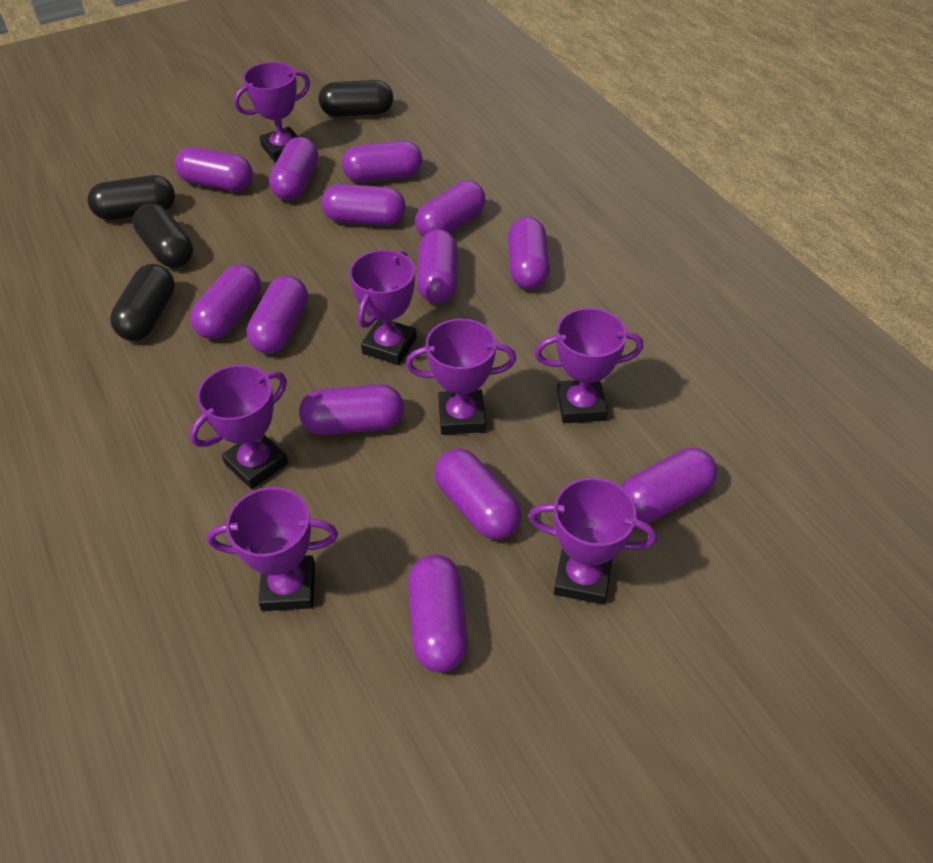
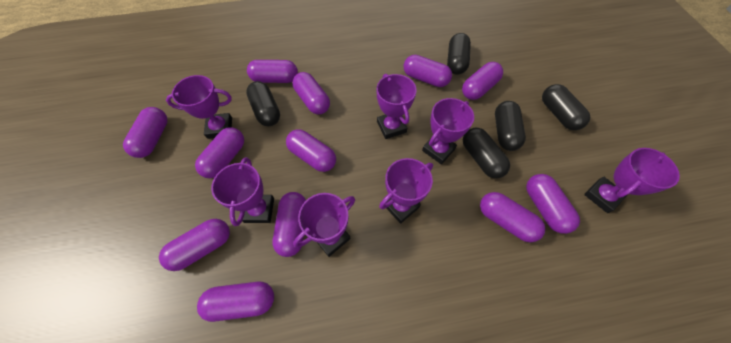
black capsule: 4 -> 5
purple capsule: 13 -> 12

